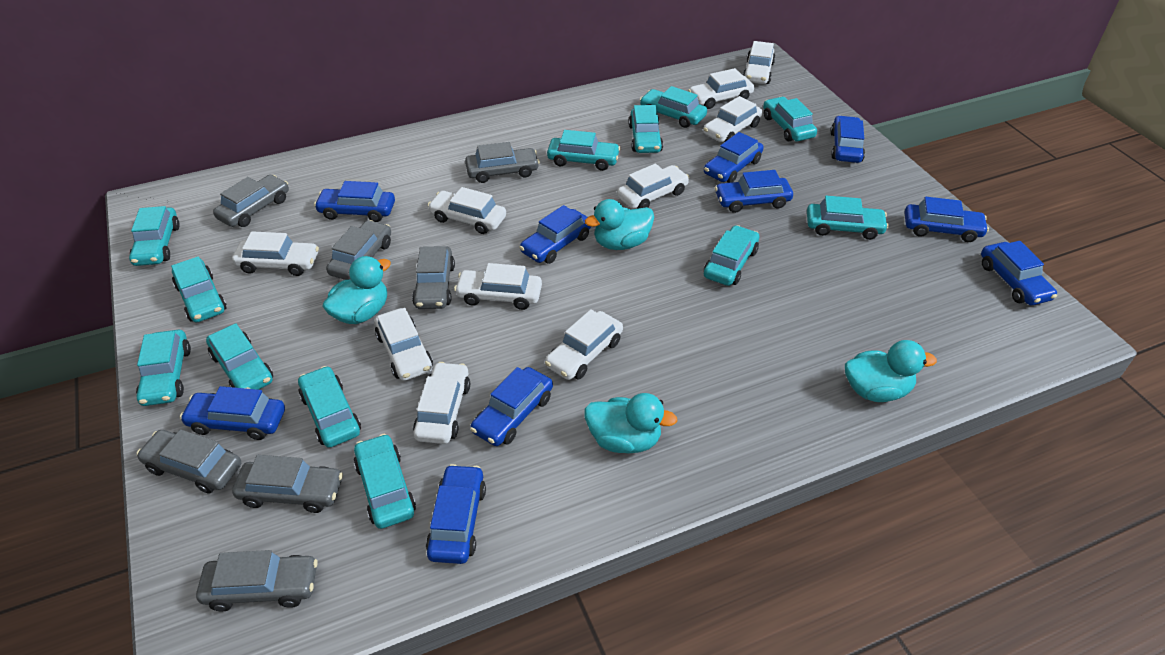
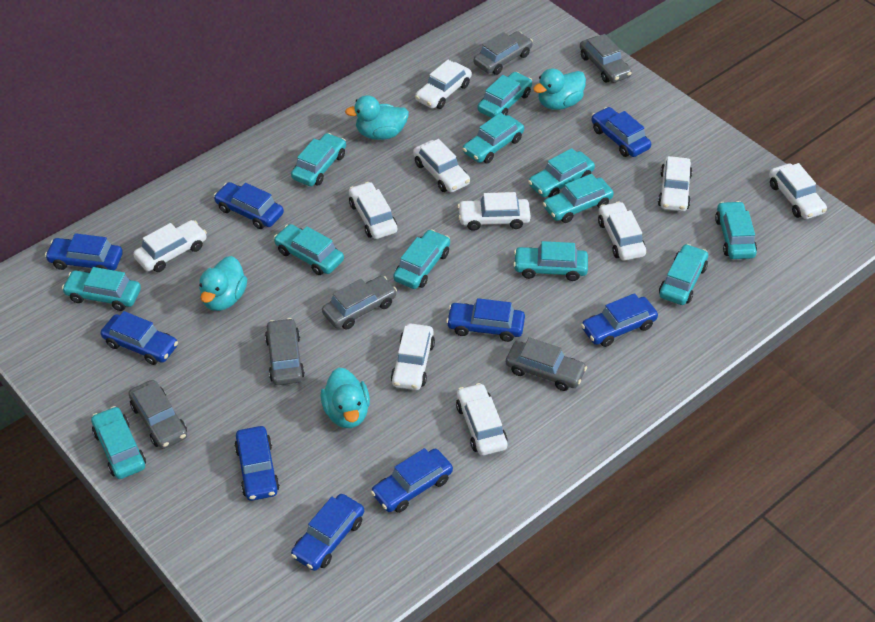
blue car: 10 -> 9
grey car: 7 -> 6

